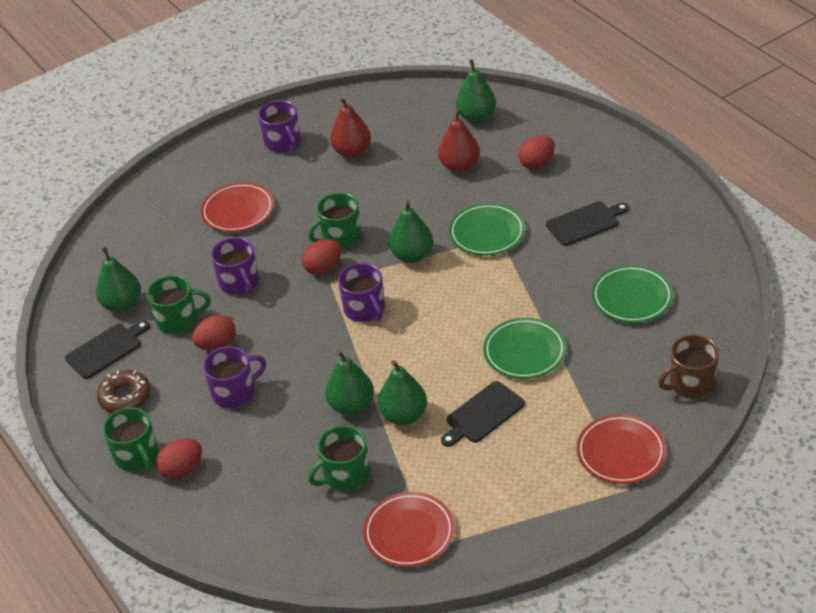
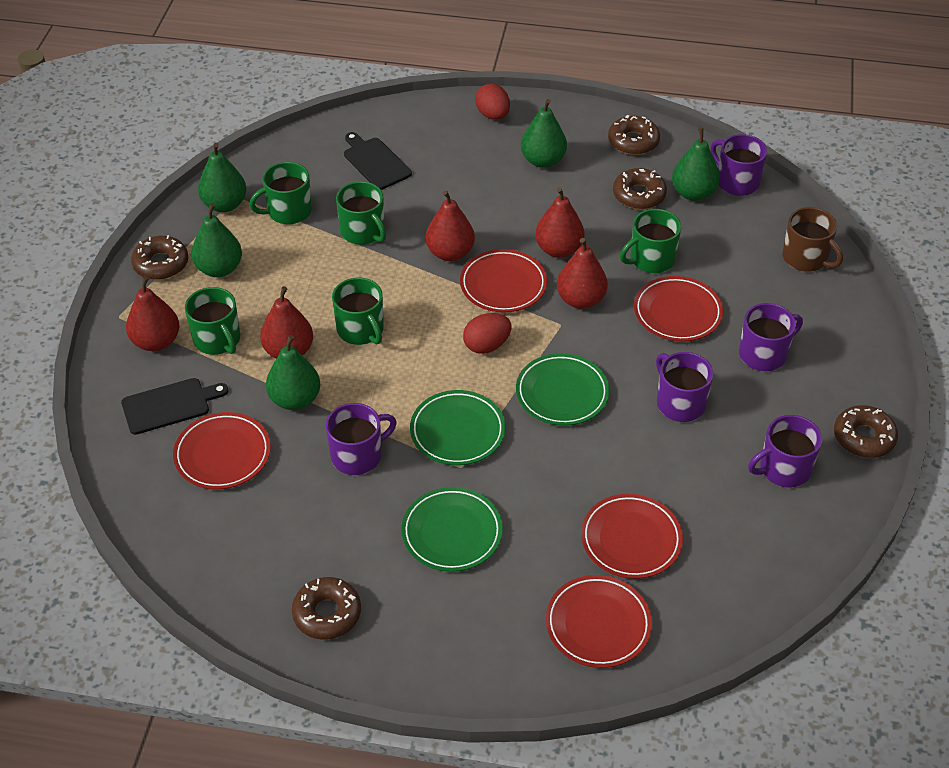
black cutting board: 3 -> 2
brown donut: 1 -> 5
green mug: 4 -> 5
purple mug: 4 -> 5
red egg: 4 -> 2
red pear: 2 -> 5
red plate: 3 -> 5

